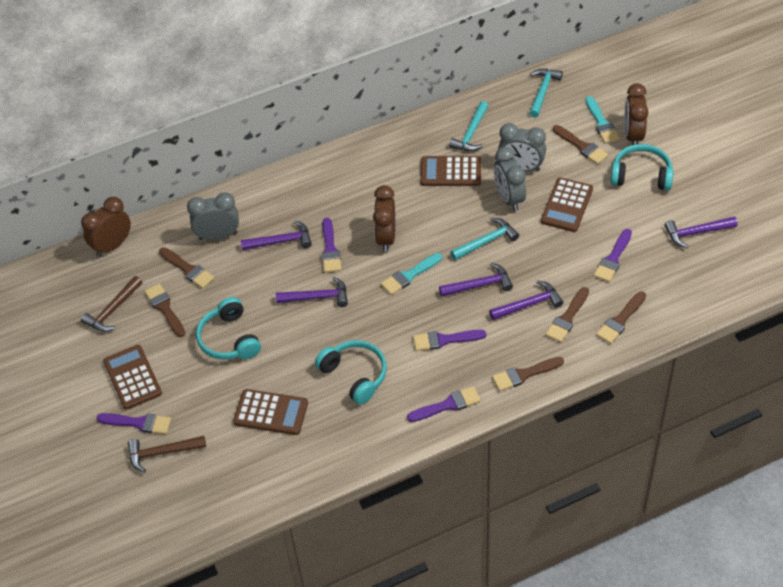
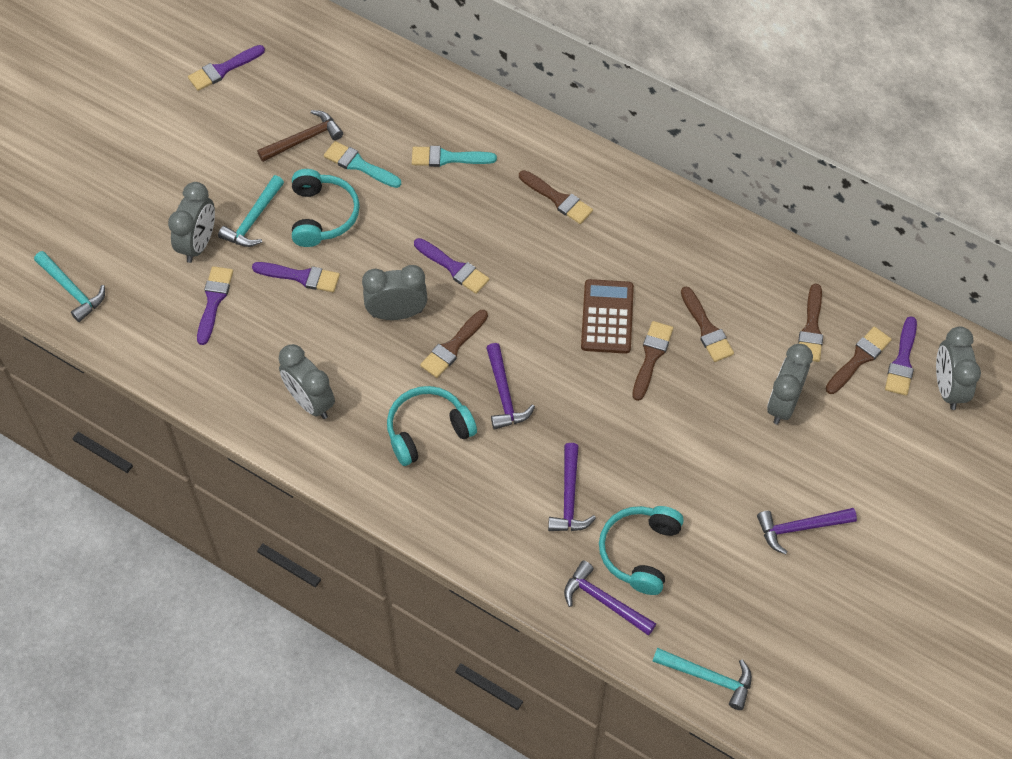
brown calculator: 4 -> 1
brown clock: 3 -> 0
brown hammer: 2 -> 1
grey clock: 3 -> 5
purple hammer: 5 -> 4

